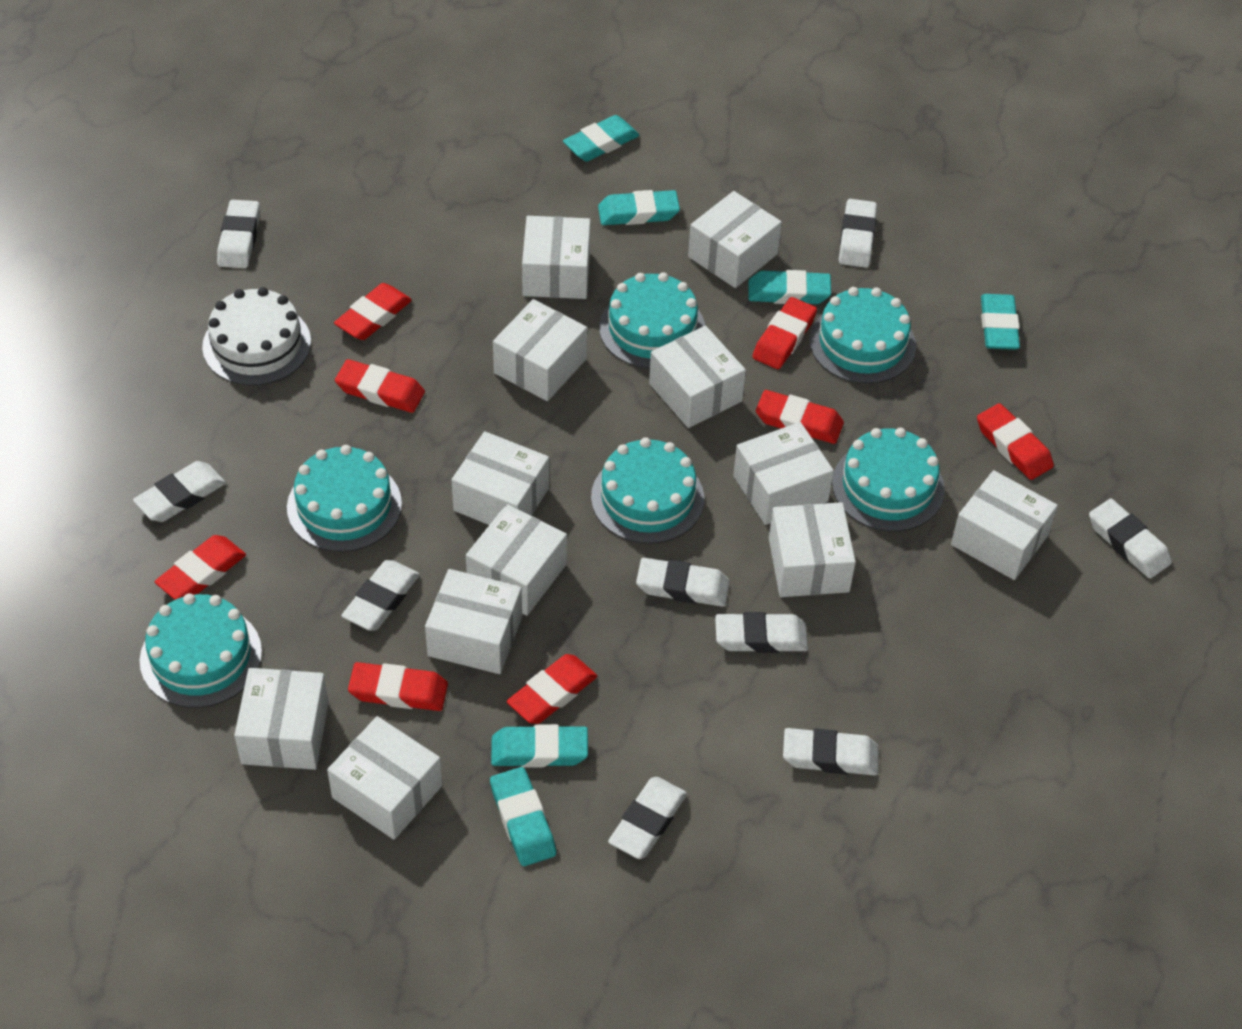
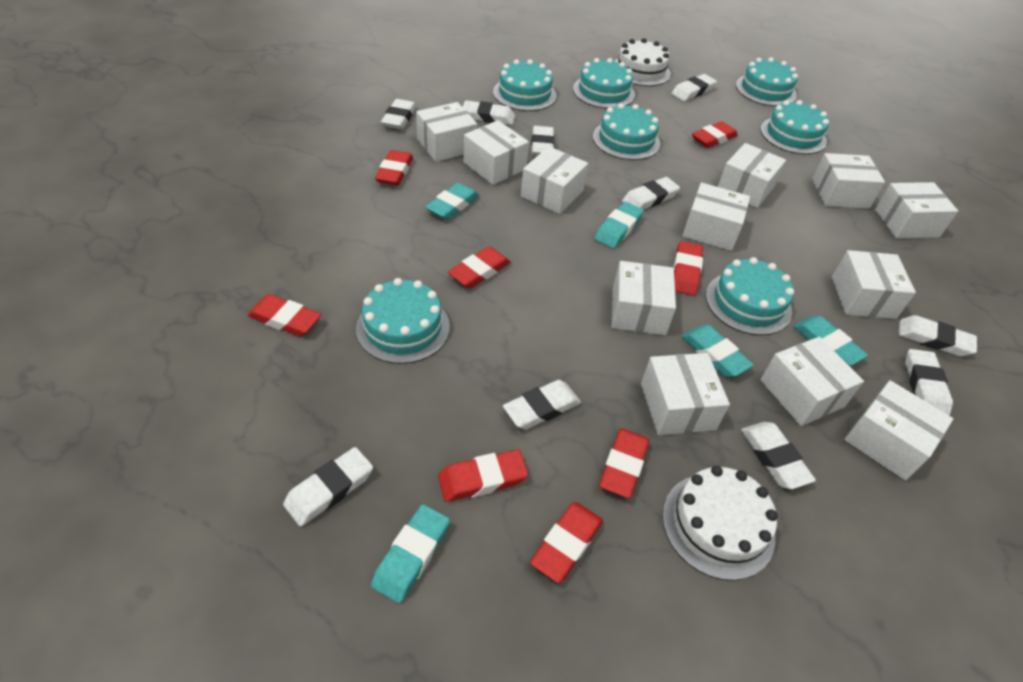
turquoise cake: 6 -> 7
turquoise eraser: 6 -> 5
white cake: 1 -> 2
white eraser: 9 -> 10

